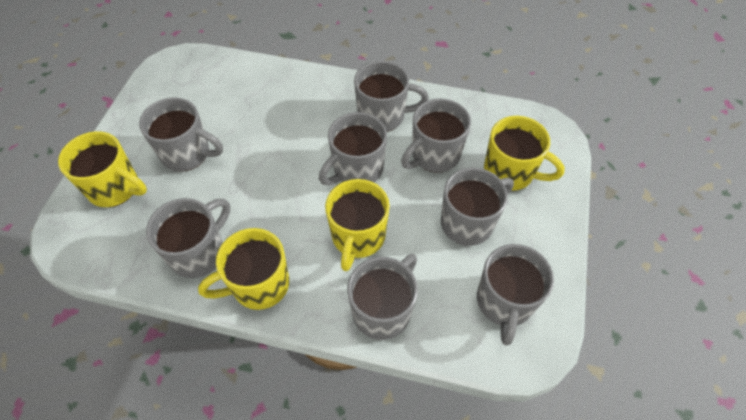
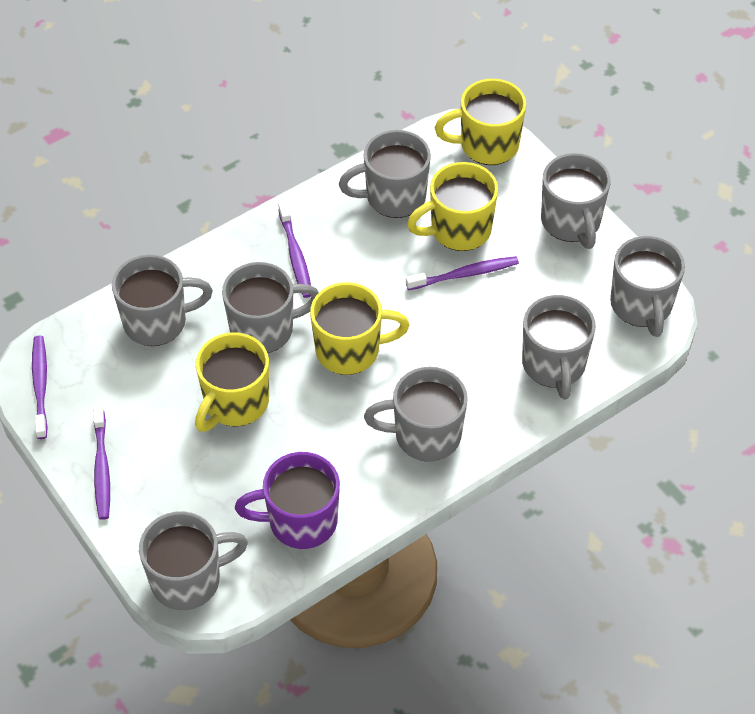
purple mug: 0 -> 1
purple toothbrush: 0 -> 4

